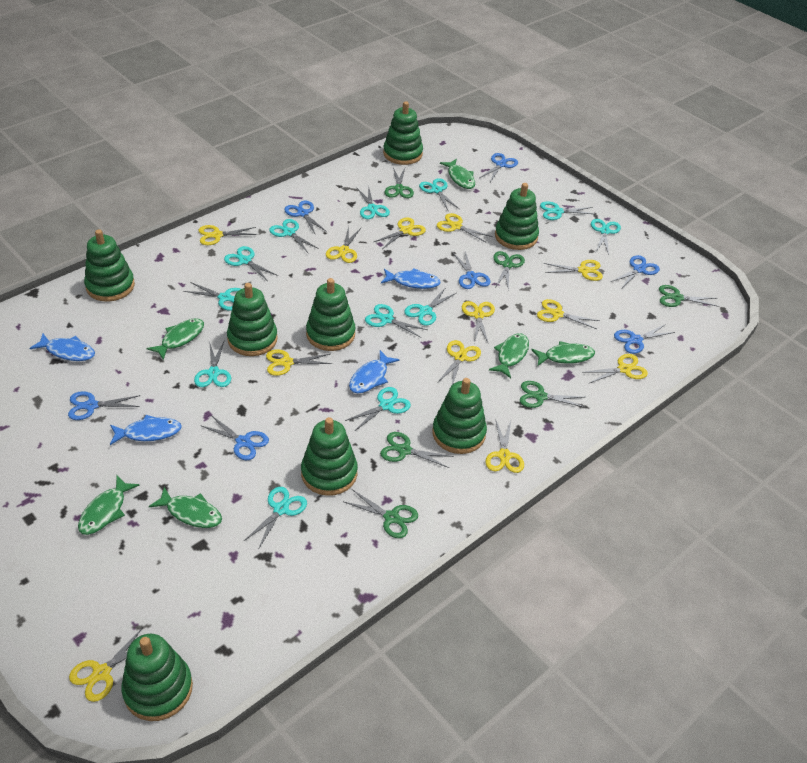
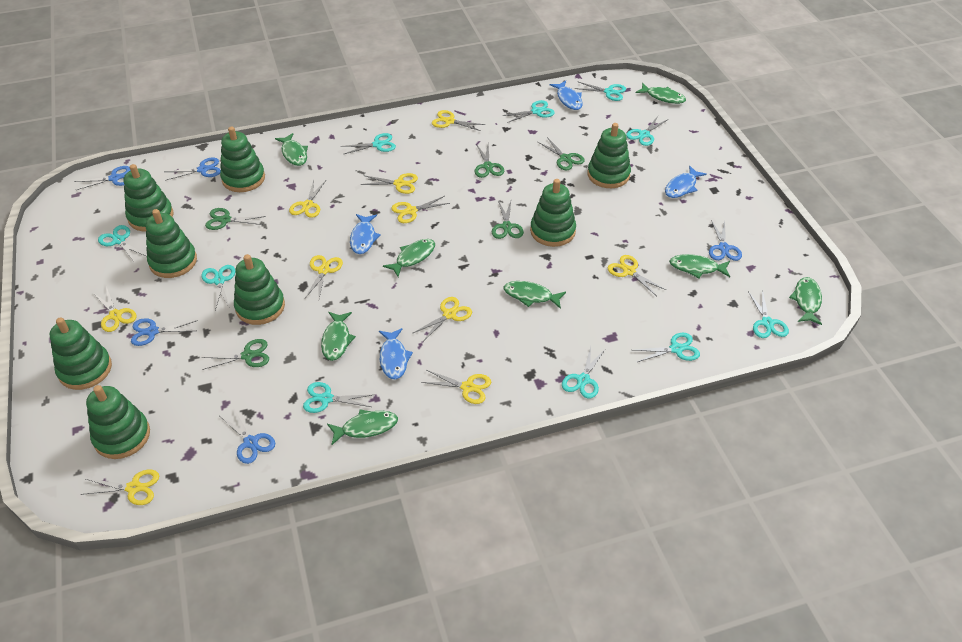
blue scissors: 7 -> 5
green fish: 6 -> 8
green scissors: 6 -> 5
turquoise scissors: 12 -> 10
yellow scissors: 12 -> 10

